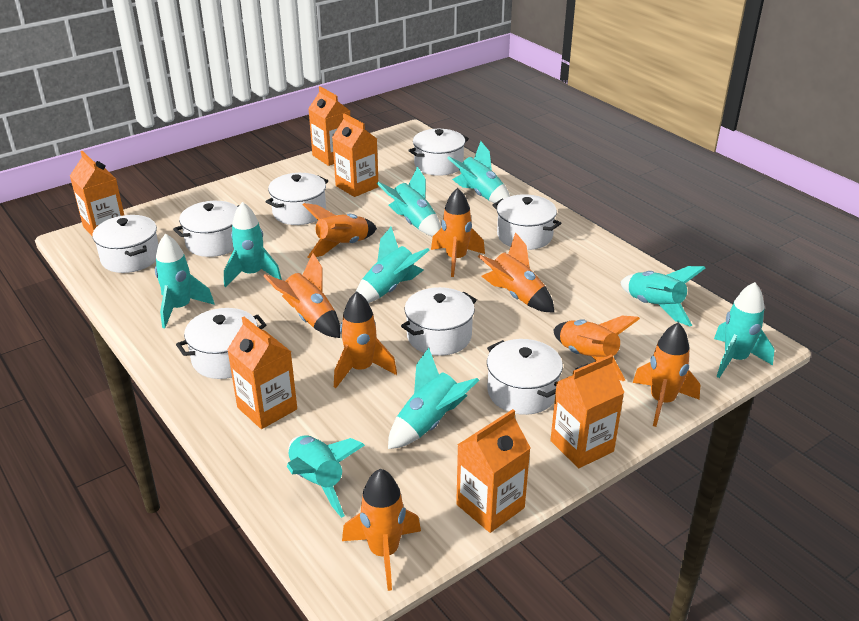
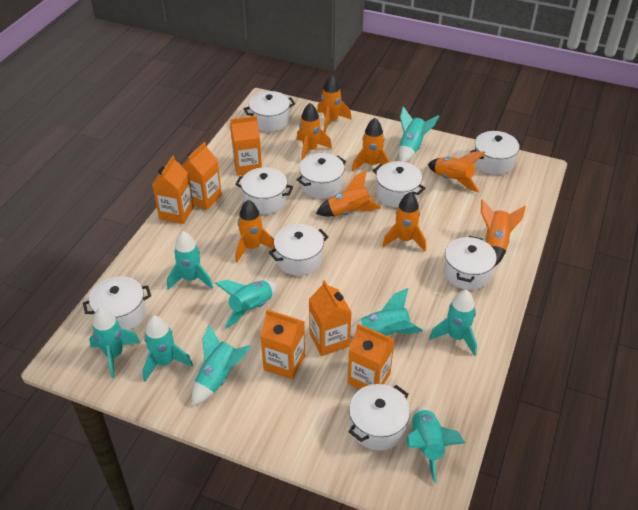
white pot: 8 -> 9

